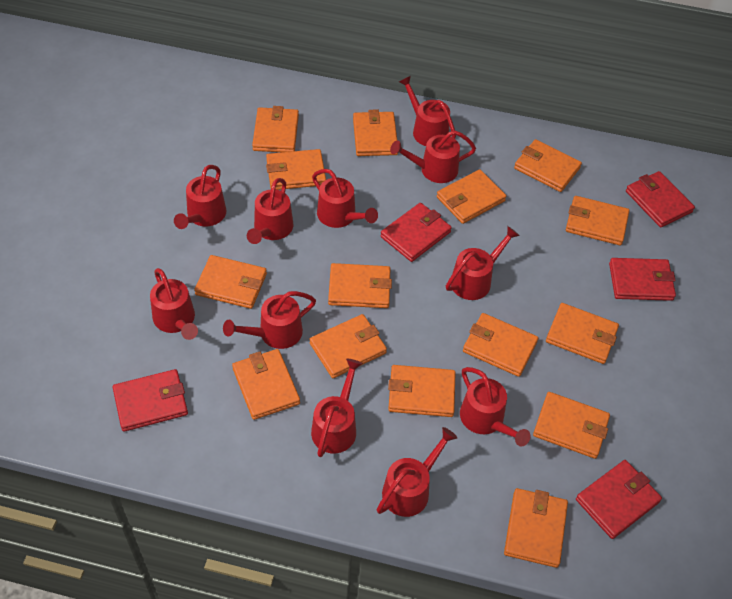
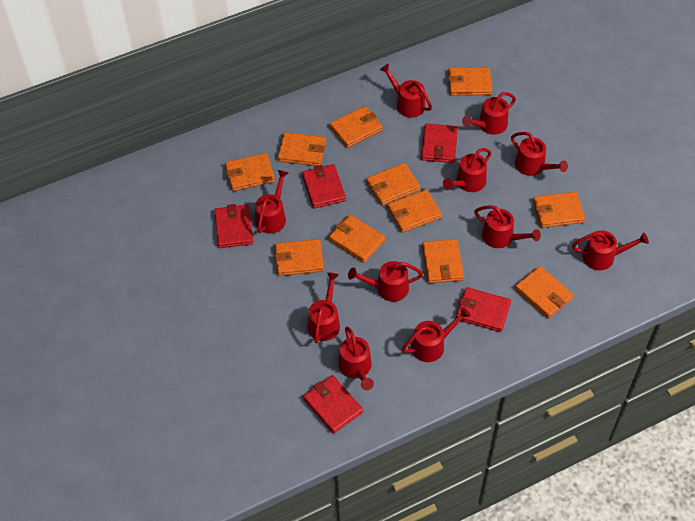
orange wallet: 15 -> 11

